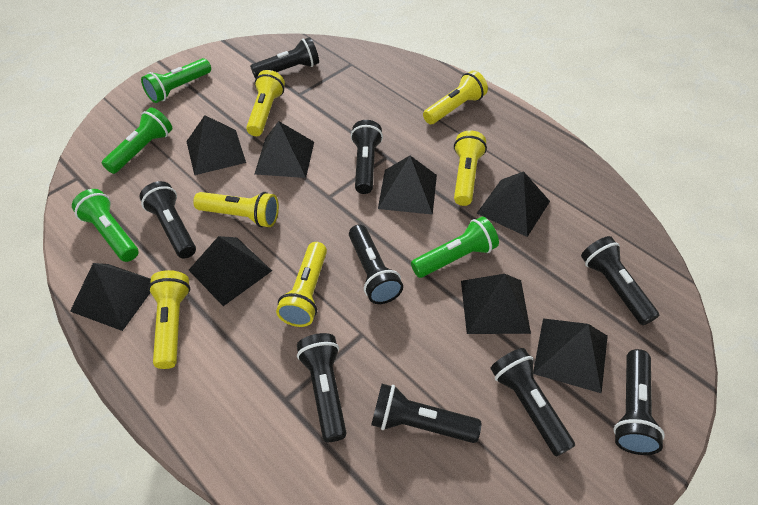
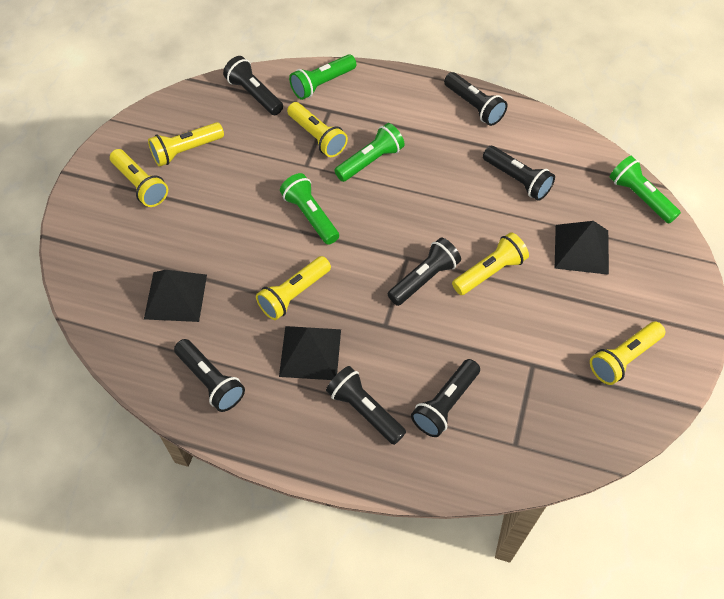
black flashlight: 9 -> 7
black pyramid: 8 -> 3

